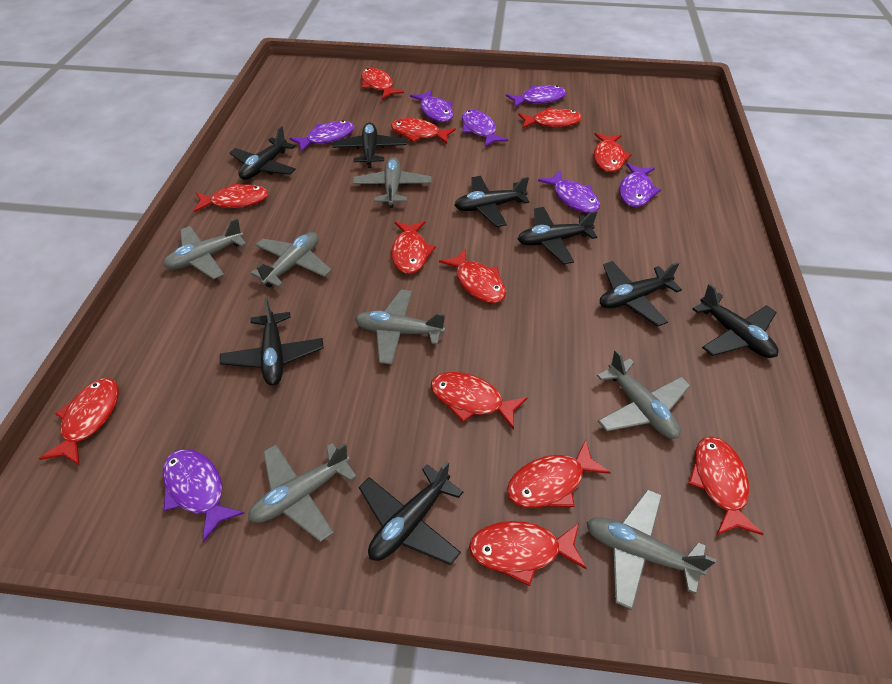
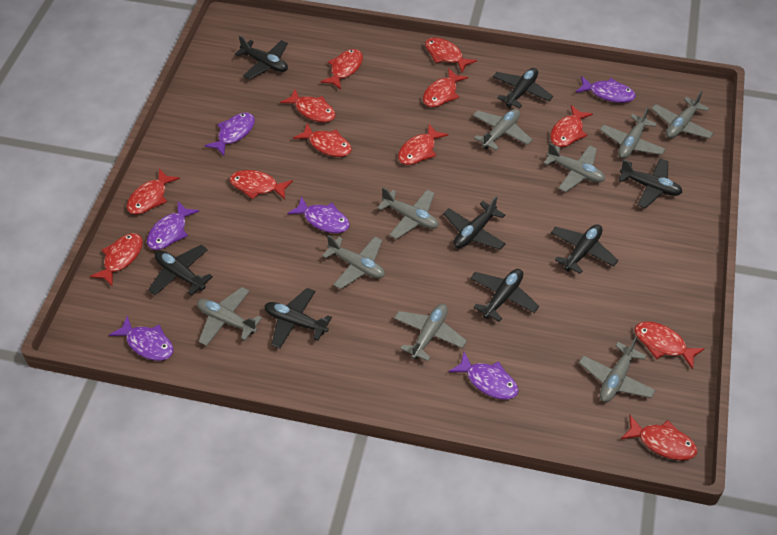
grey plane: 7 -> 9
purple fish: 7 -> 6

